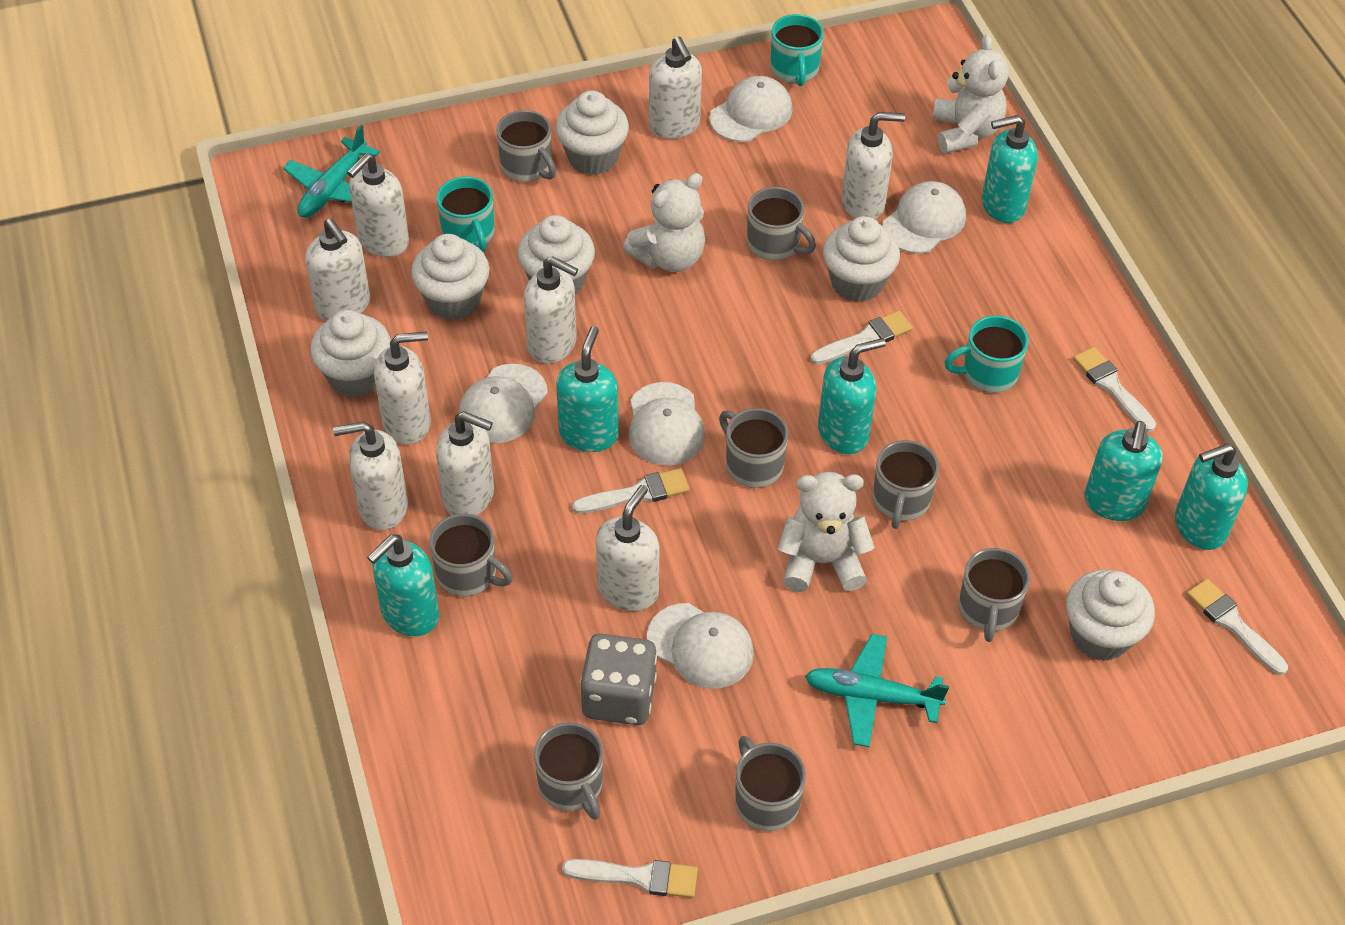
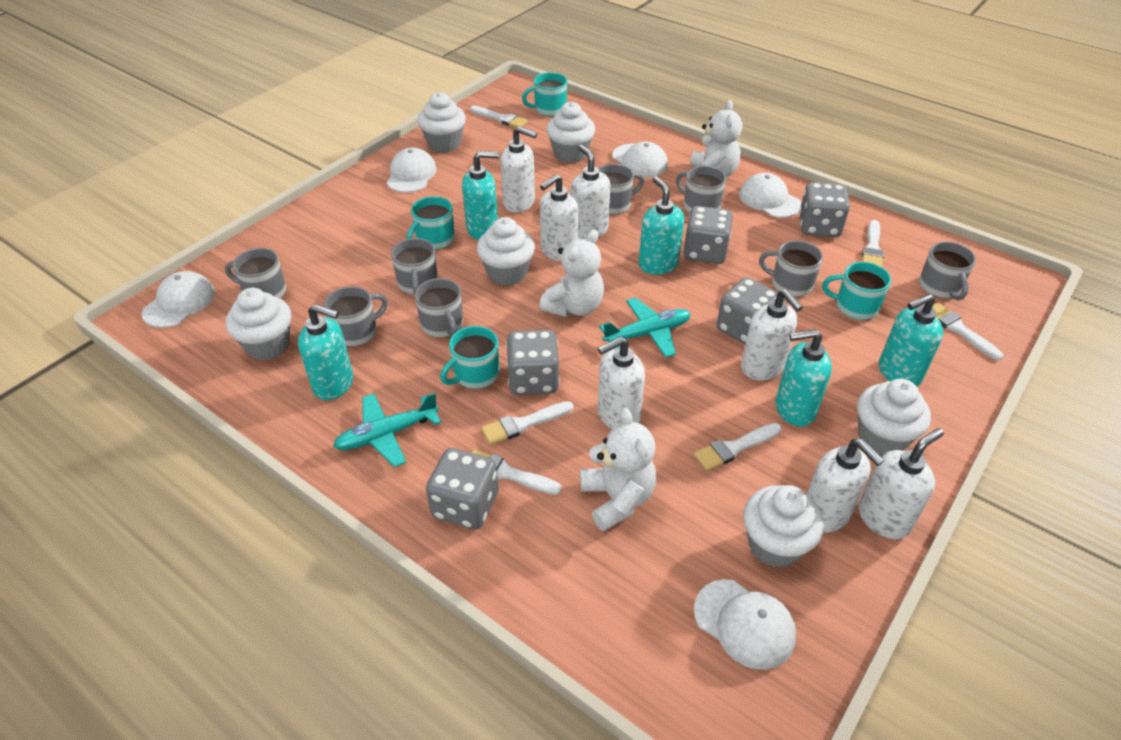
grey dice: 1 -> 5
turquoise mug: 3 -> 4
turquoise soap dispenser: 6 -> 5
white brush: 5 -> 6
white soap dispenser: 9 -> 7

